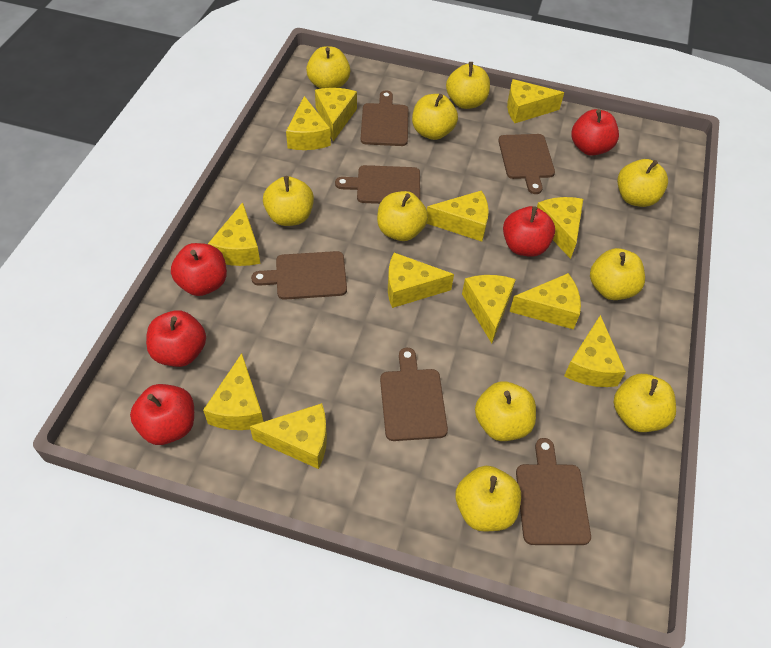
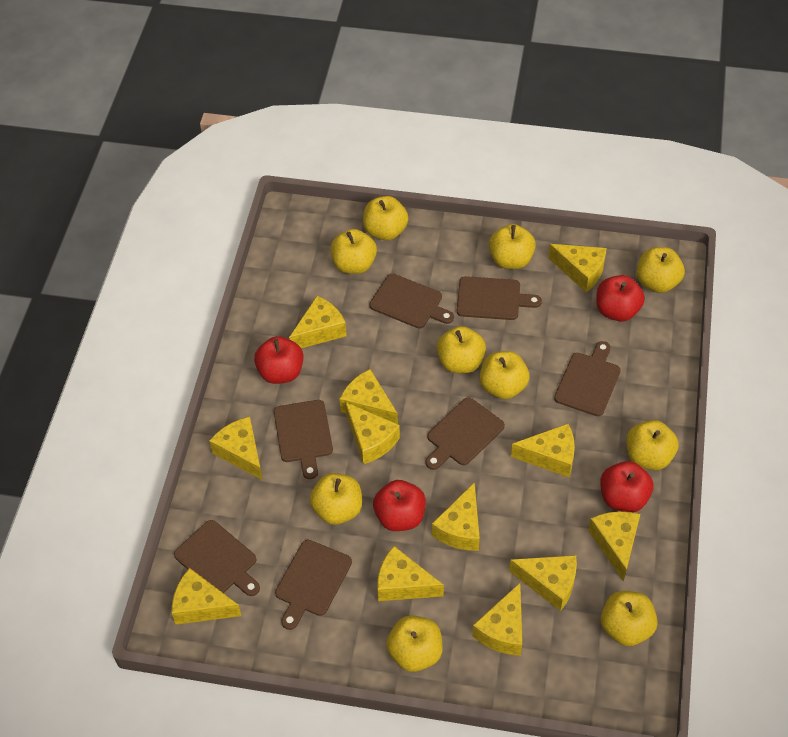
brown cutting board: 6 -> 7
red apple: 5 -> 4

